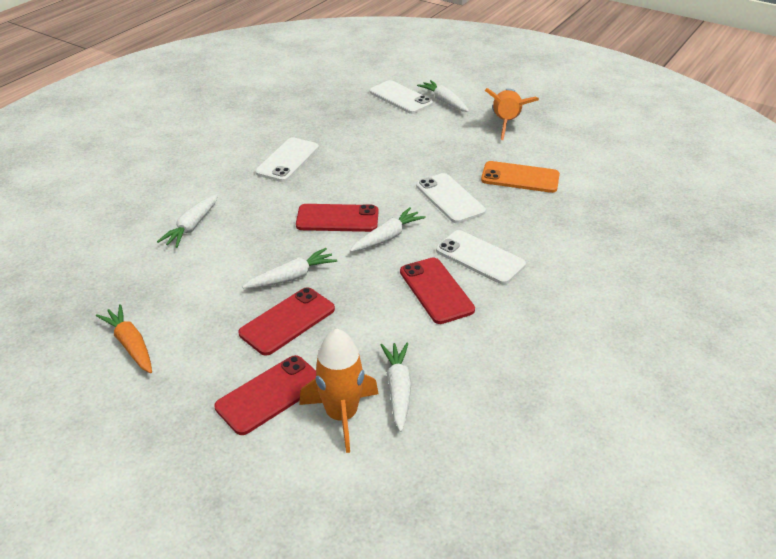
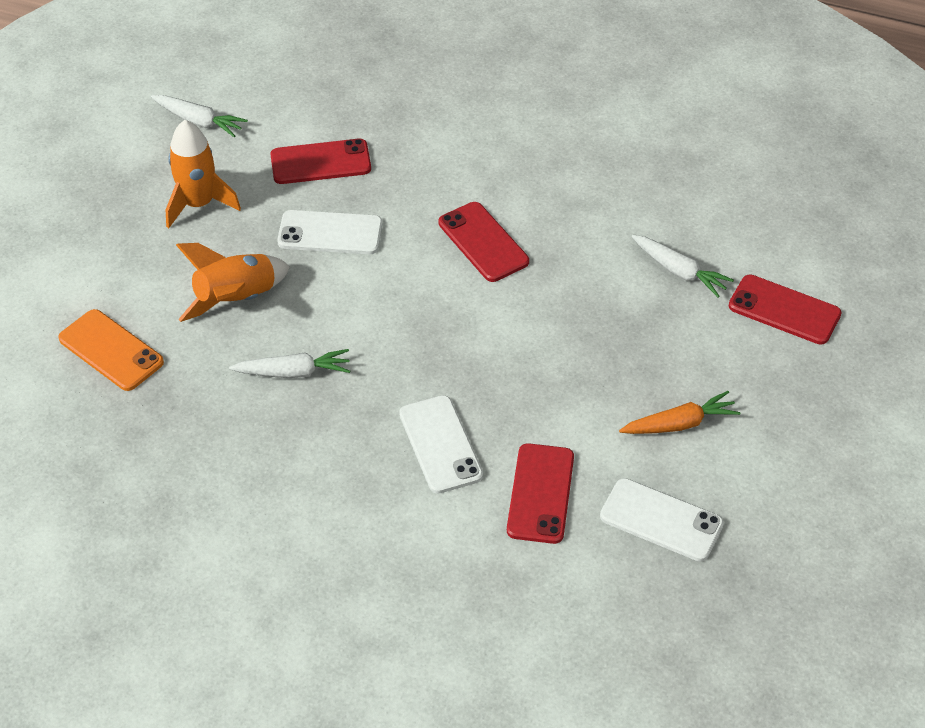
white carrot: 5 -> 3
white phone: 4 -> 3

